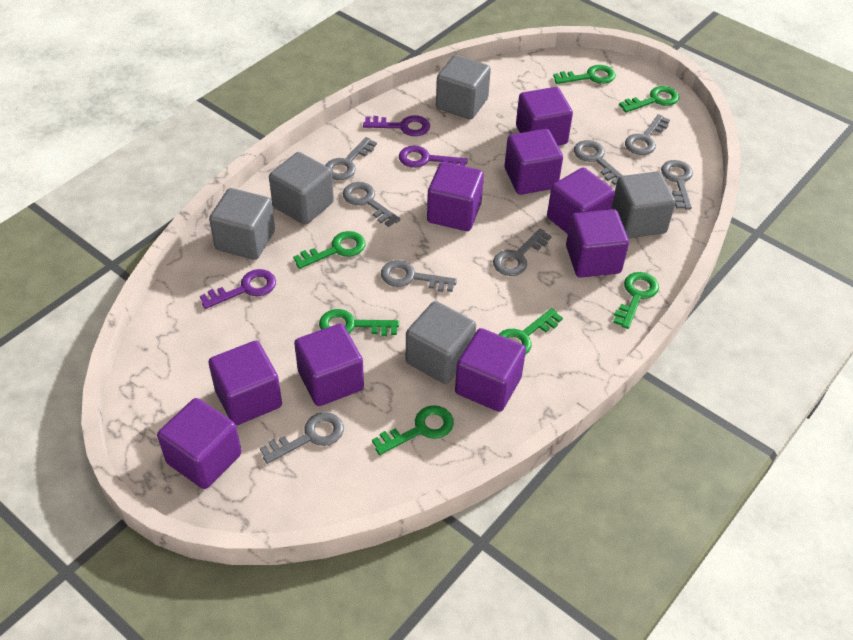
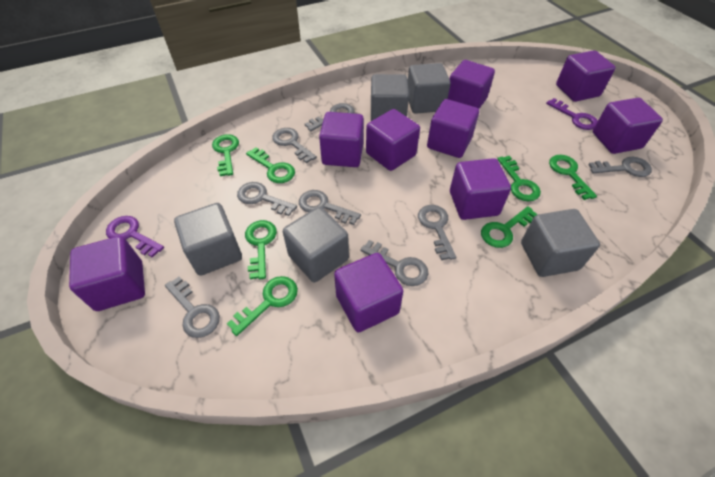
purple key: 3 -> 2

